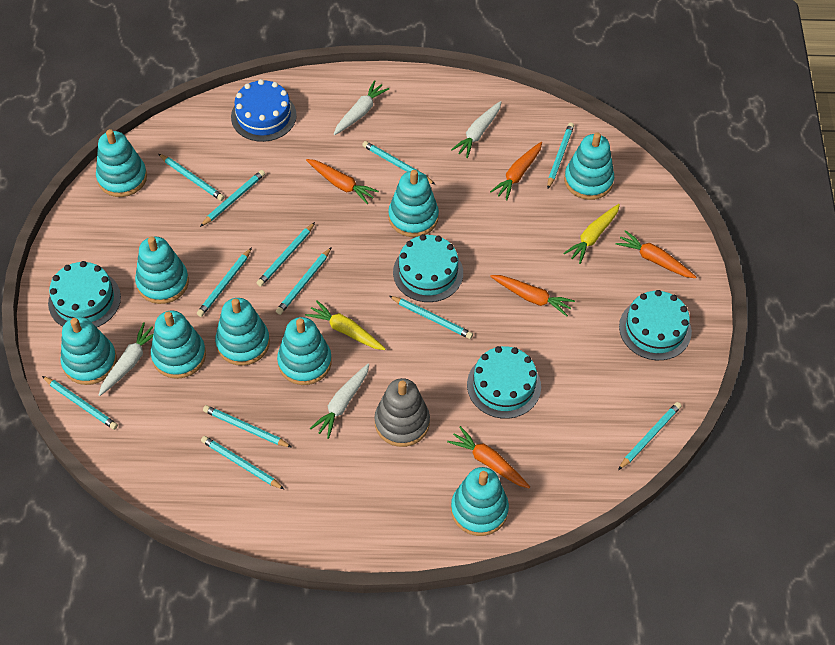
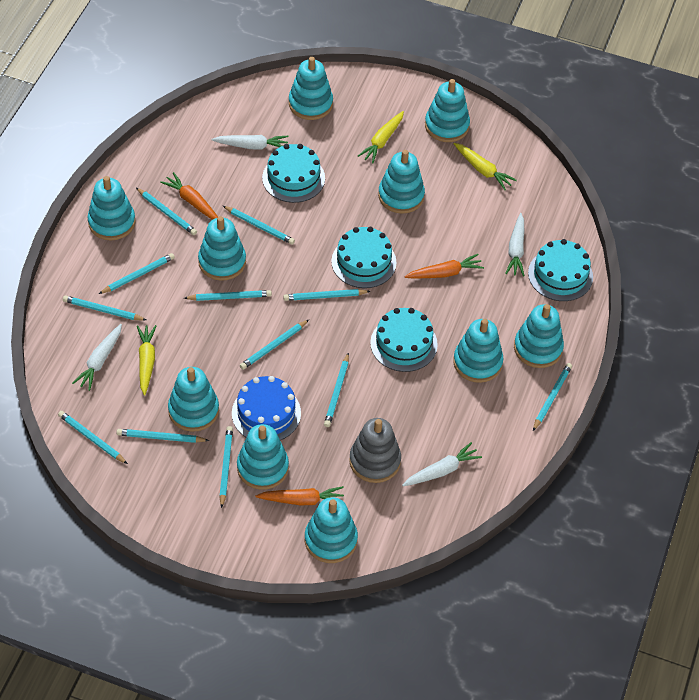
orange carrot: 5 -> 3
turquoise stacking toy: 9 -> 10
yellow carrot: 2 -> 3

